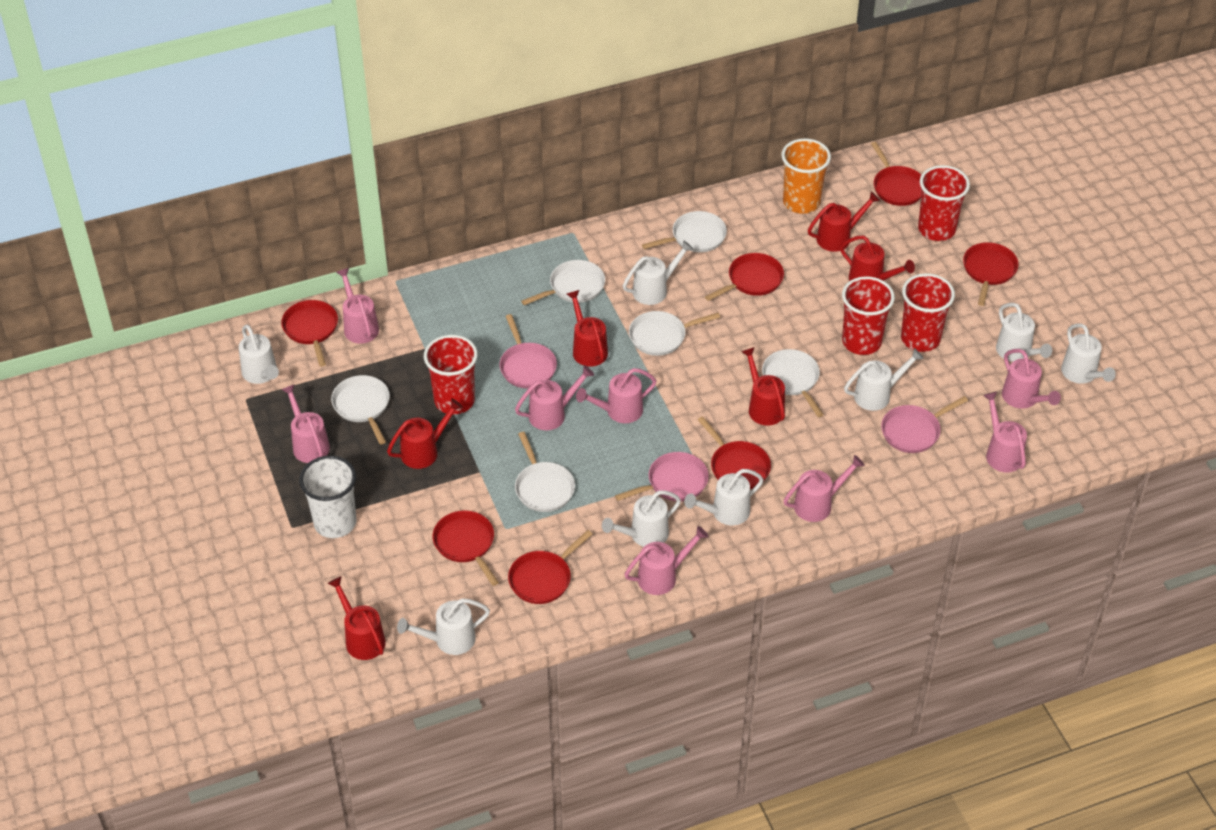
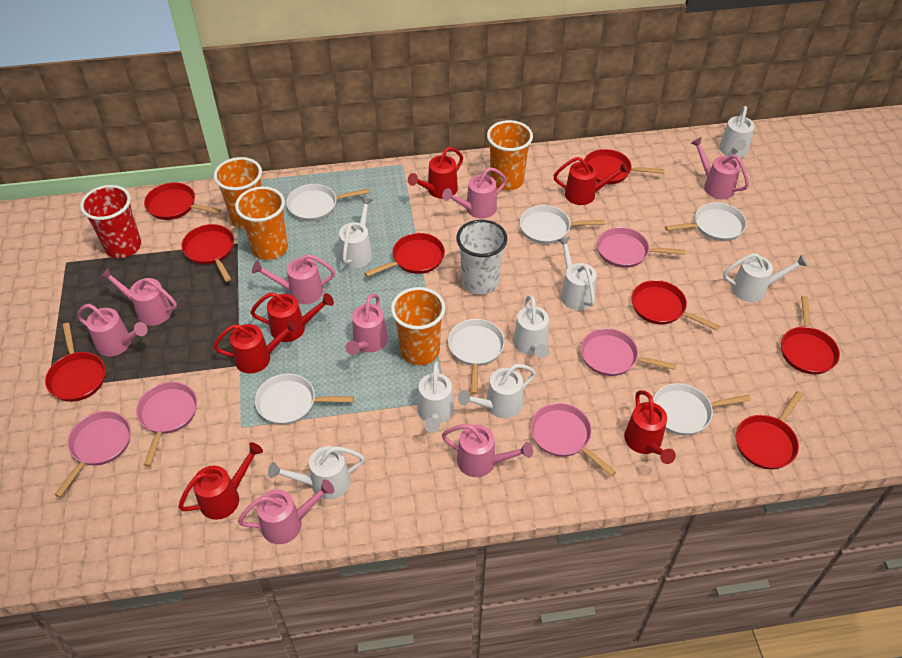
orange cup: 1 -> 4
pink pan: 3 -> 5
red cup: 4 -> 1
red pan: 7 -> 8

